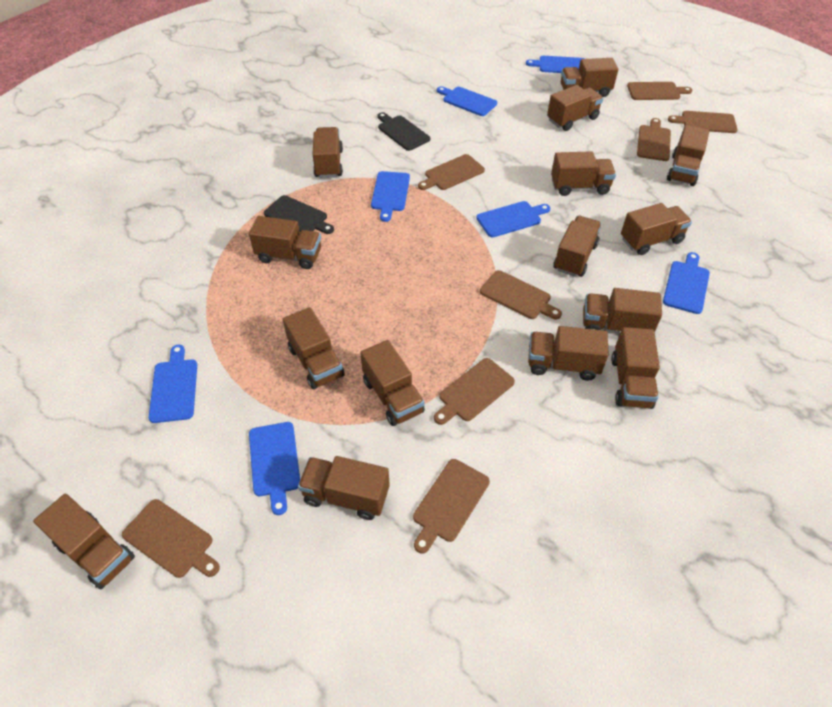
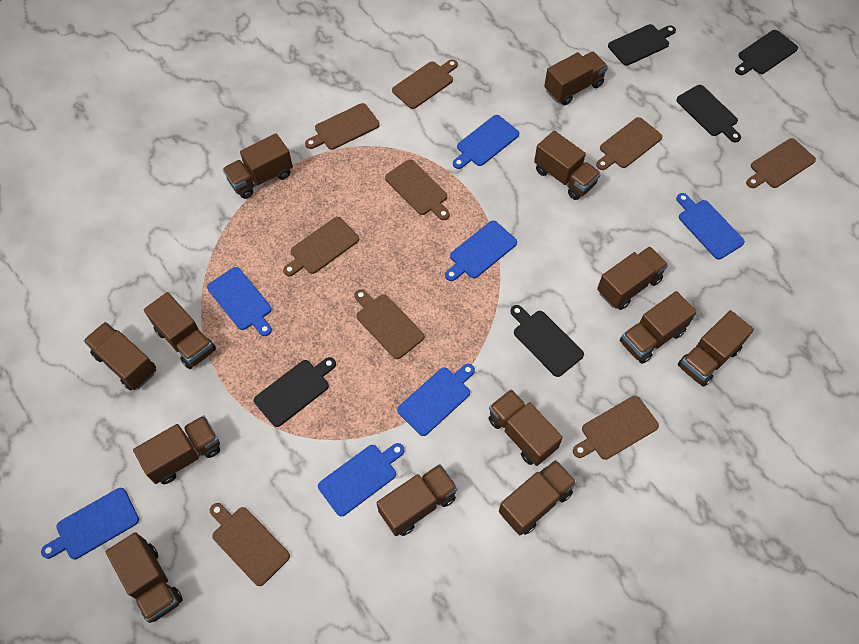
black cutting board: 2 -> 5
brown cutting board: 8 -> 9
brown truck: 15 -> 13

